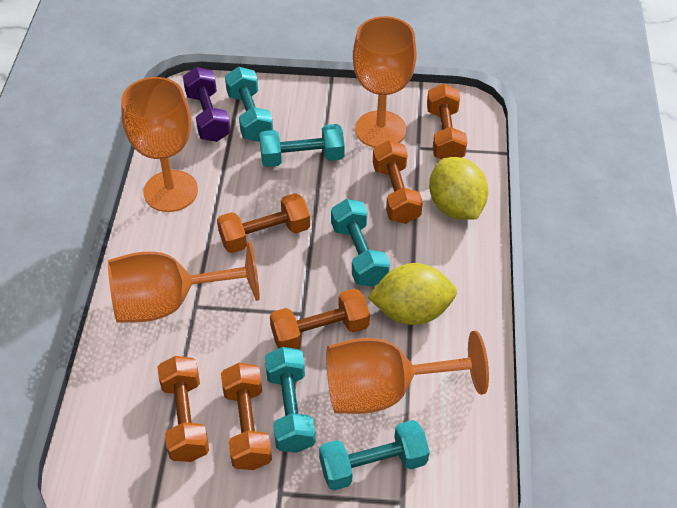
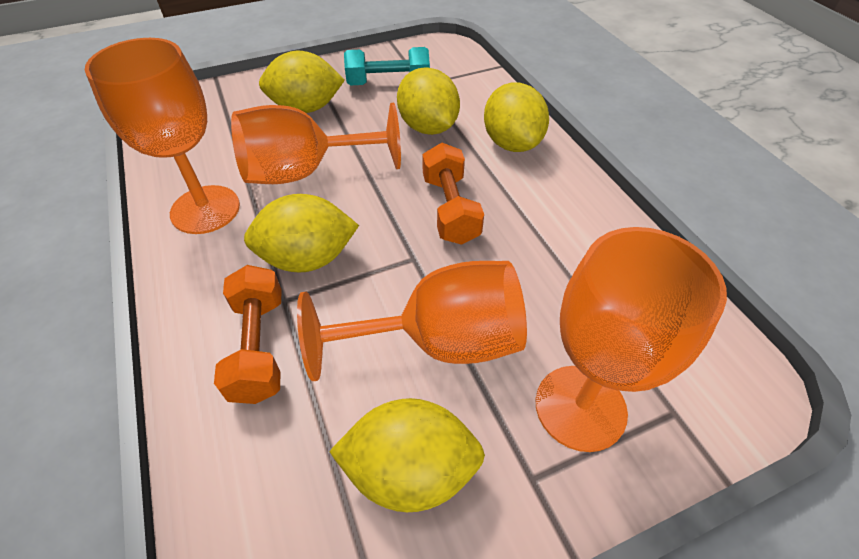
orange dumbbell: 6 -> 2
purple dumbbell: 1 -> 0
turquoise dumbbell: 5 -> 1
yellow lemon: 2 -> 5

